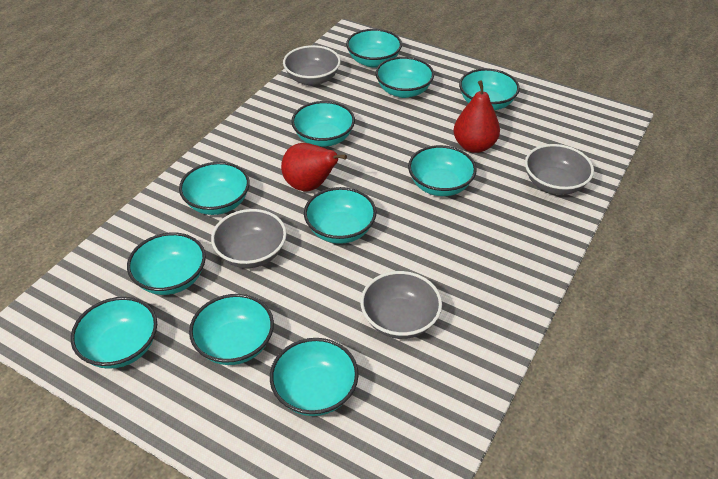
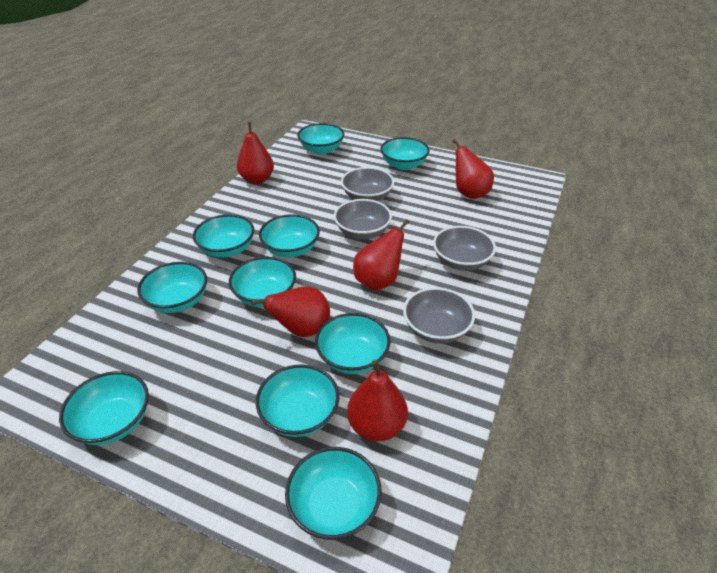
red pear: 2 -> 5
turquoise bowl: 11 -> 10

